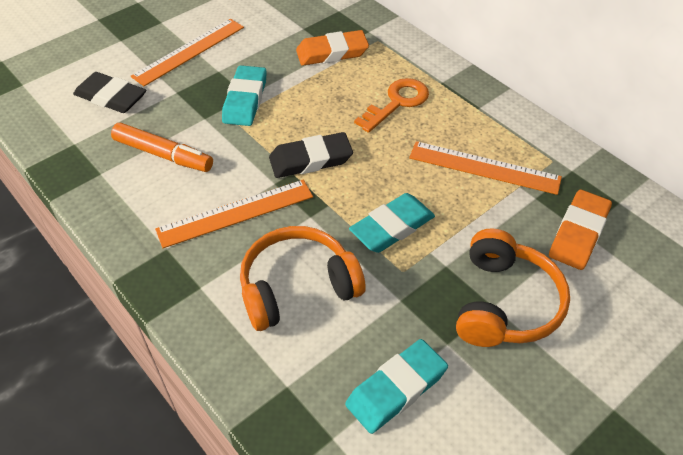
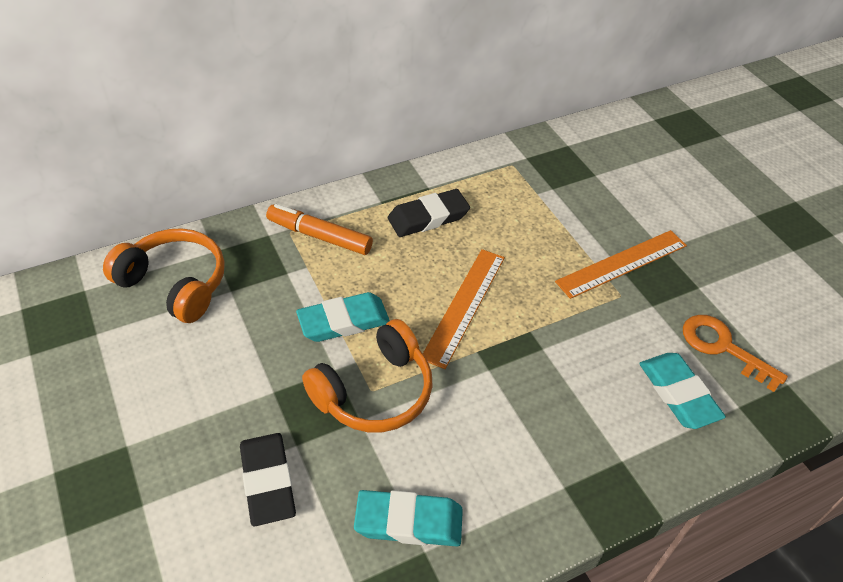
orange eraser: 2 -> 0
orange ruler: 3 -> 2

